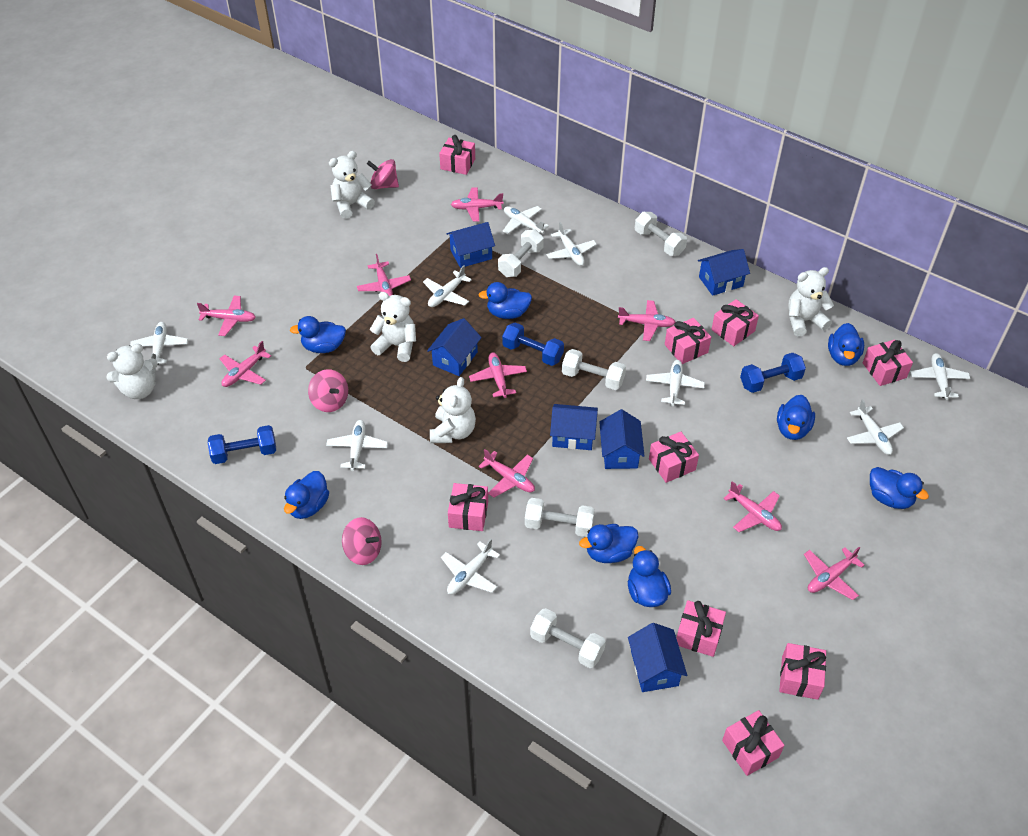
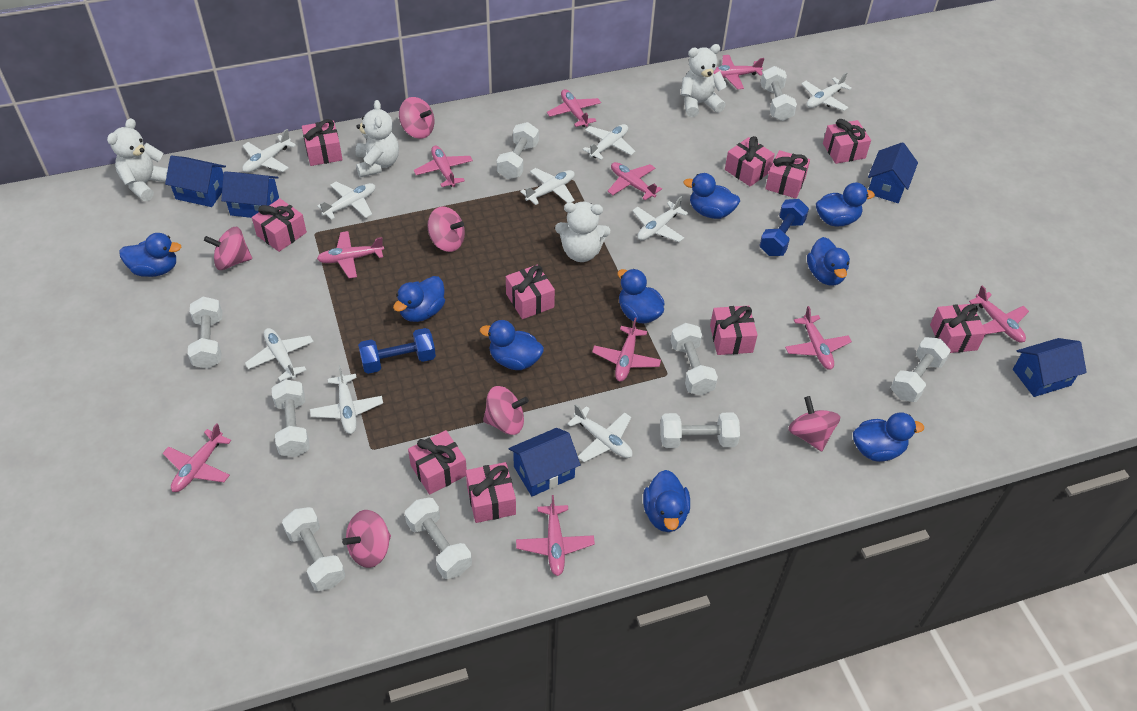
blue duck: 8 -> 9
blue dumbbell: 3 -> 2
blue house: 6 -> 5
pink gift: 9 -> 10
pink plane: 9 -> 10
pink spinning top: 3 -> 6
white dumbbell: 5 -> 9
white teddy bear: 5 -> 4

